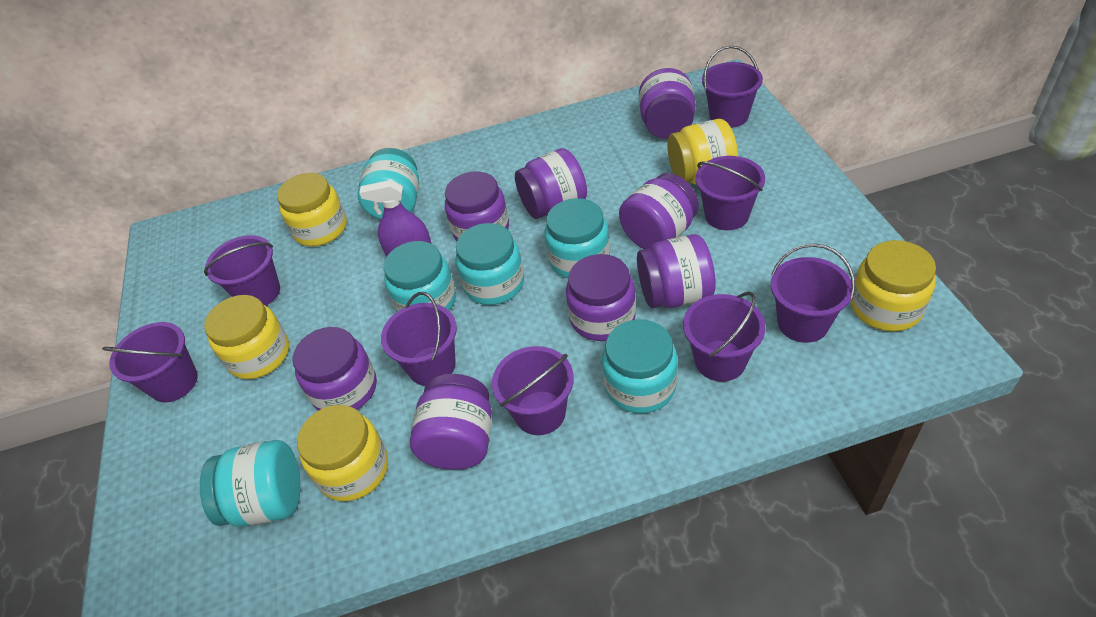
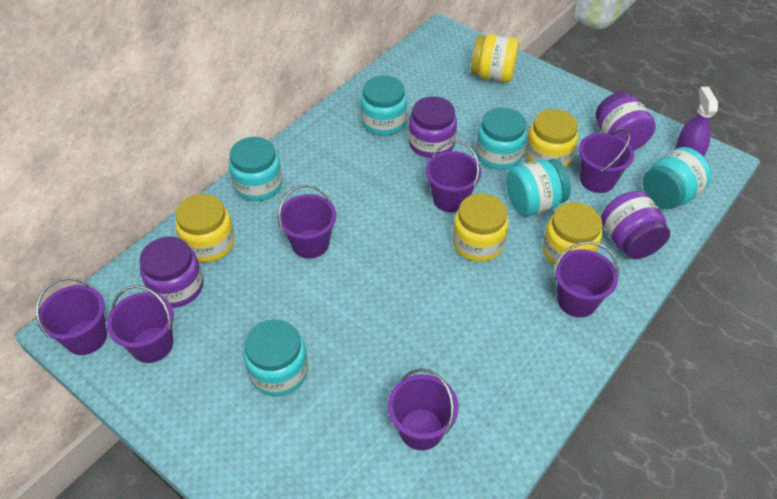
purple bucket: 8 -> 7
purple jar: 8 -> 4

